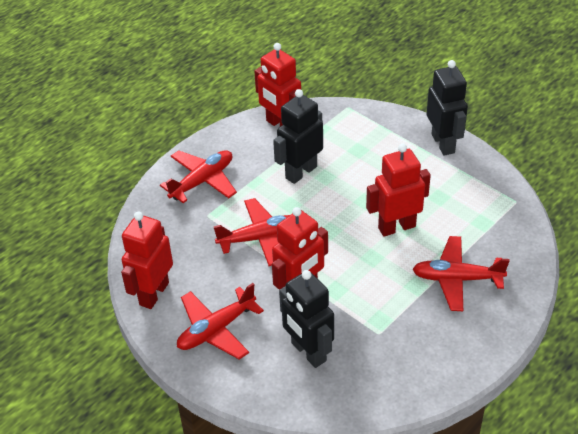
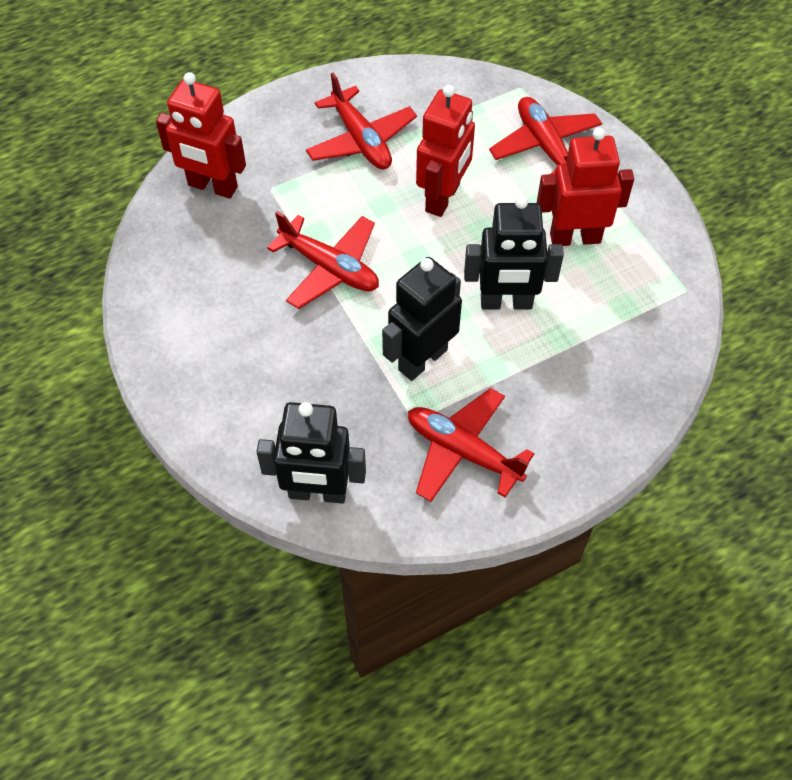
red robot: 4 -> 3

